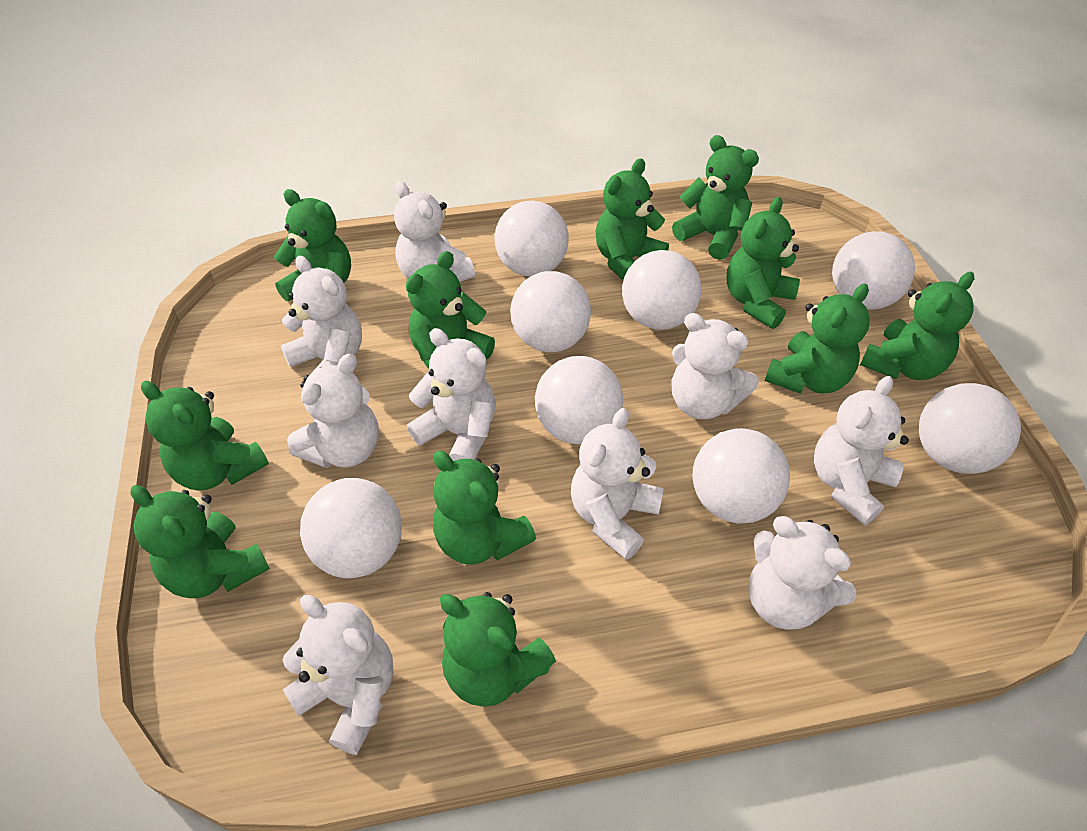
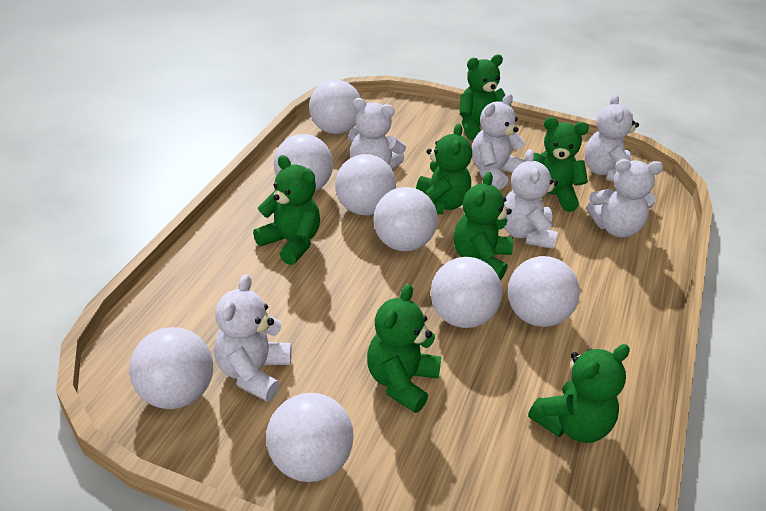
green teddy bear: 11 -> 7
white teddy bear: 9 -> 6

